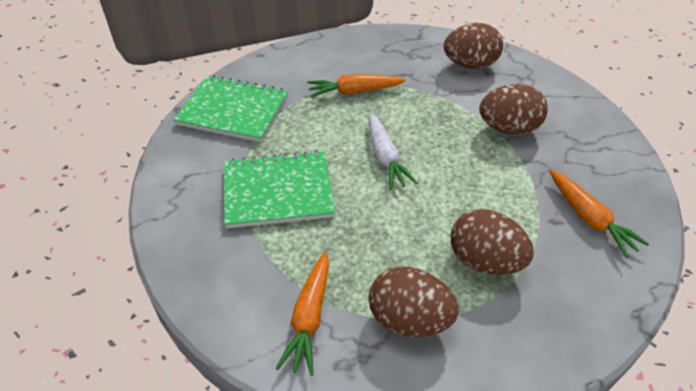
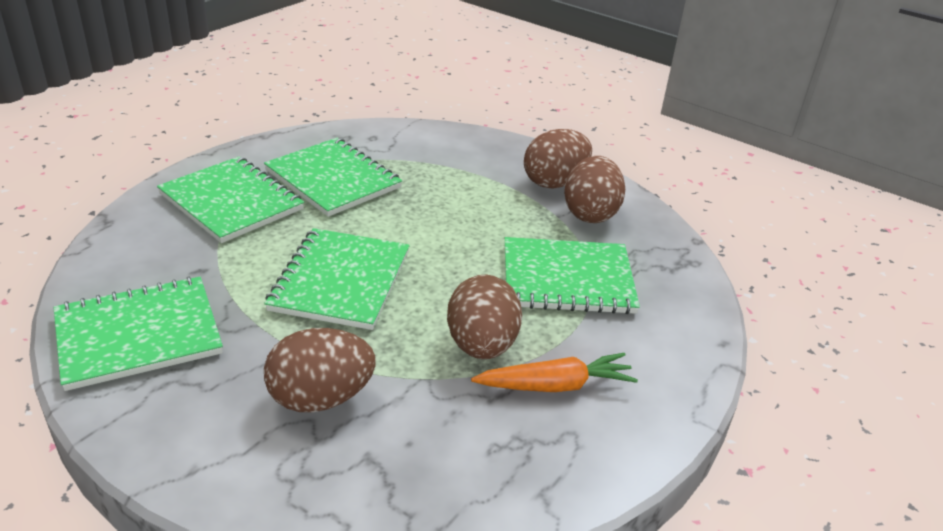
green notebook: 2 -> 5
orange carrot: 3 -> 1
white carrot: 1 -> 0

